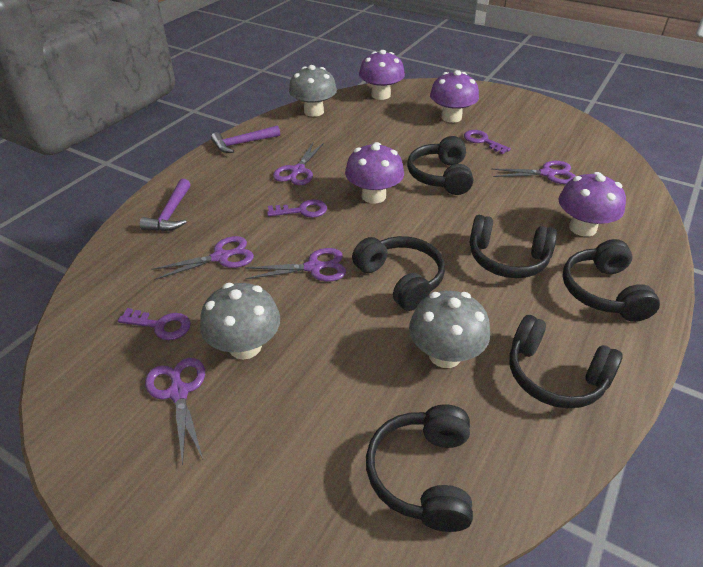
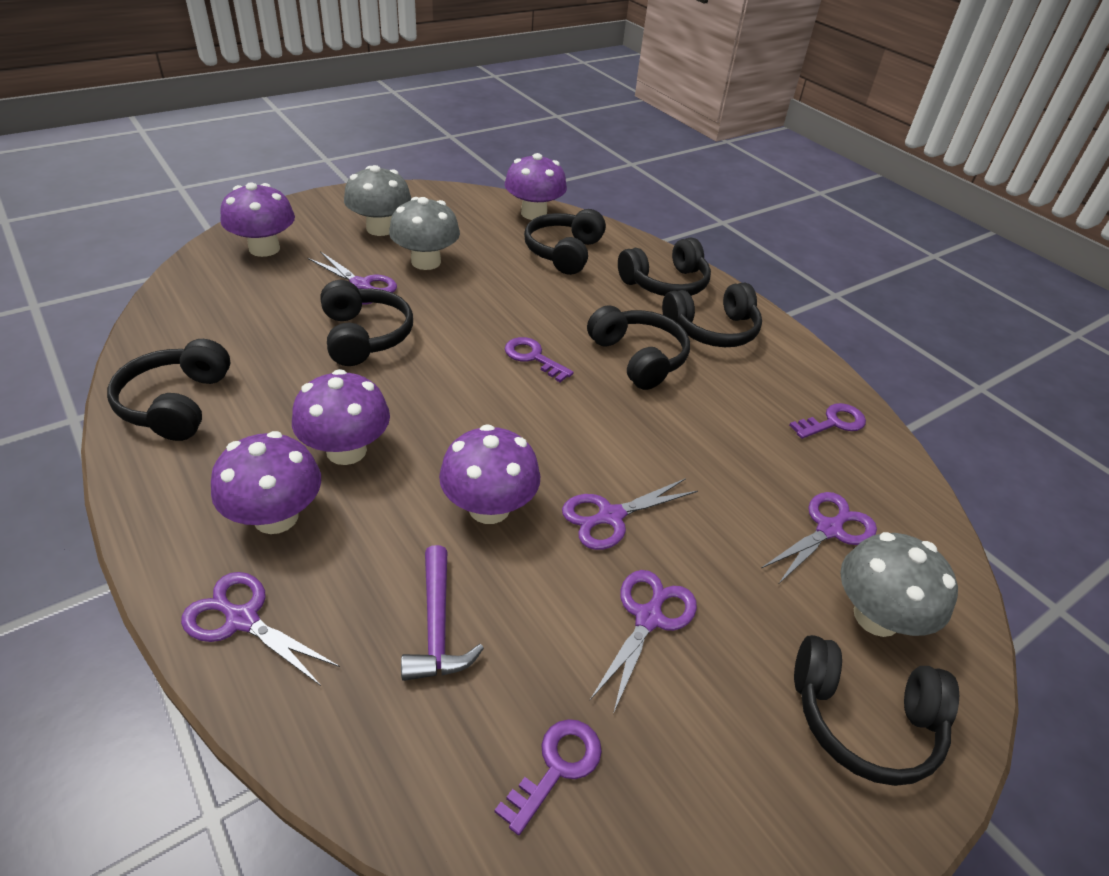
black headphones: 6 -> 7
purple hammer: 2 -> 1
purple mushroom: 4 -> 5

